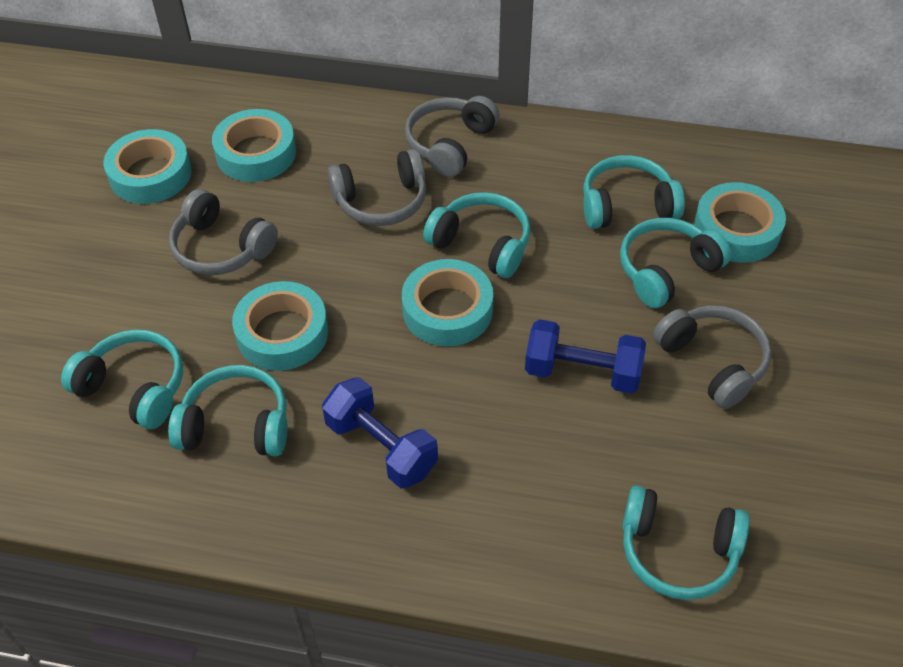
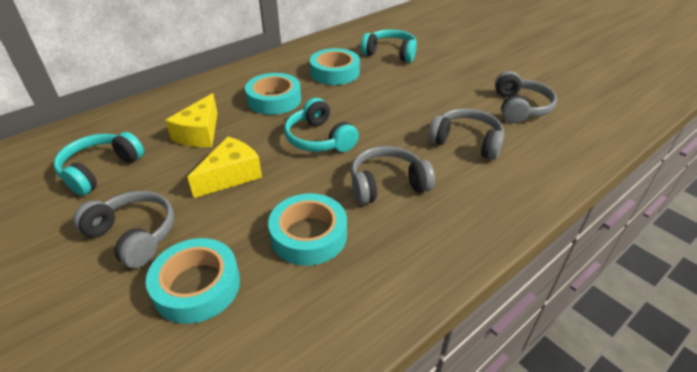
blue dumbbell: 2 -> 0
turquoise headphones: 6 -> 3
turquoise tape: 5 -> 4
yellow cheese: 0 -> 2

